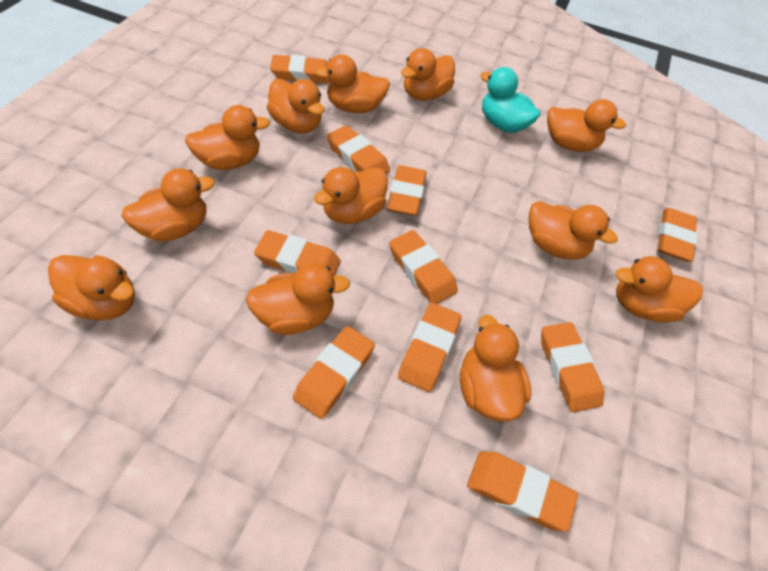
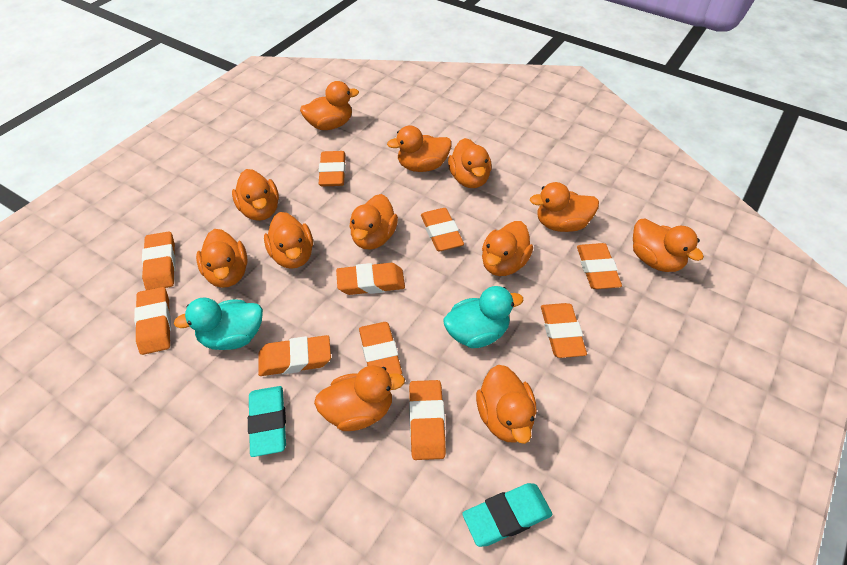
turquoise duck: 1 -> 2
turquoise eraser: 0 -> 2

